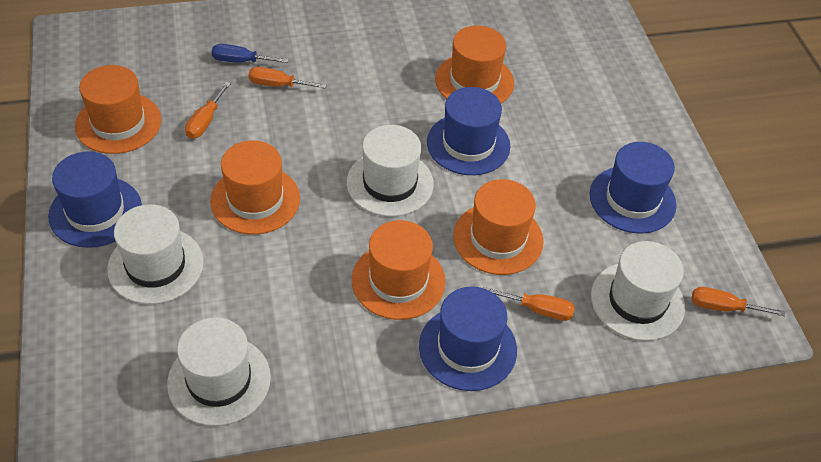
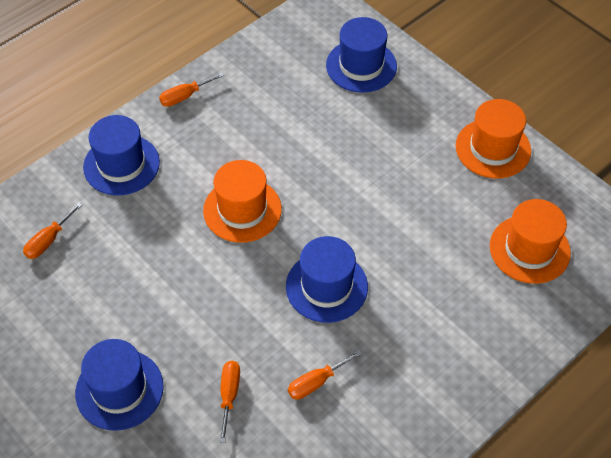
blue screwdriver: 1 -> 0
orange hat: 5 -> 3
white hat: 4 -> 0

